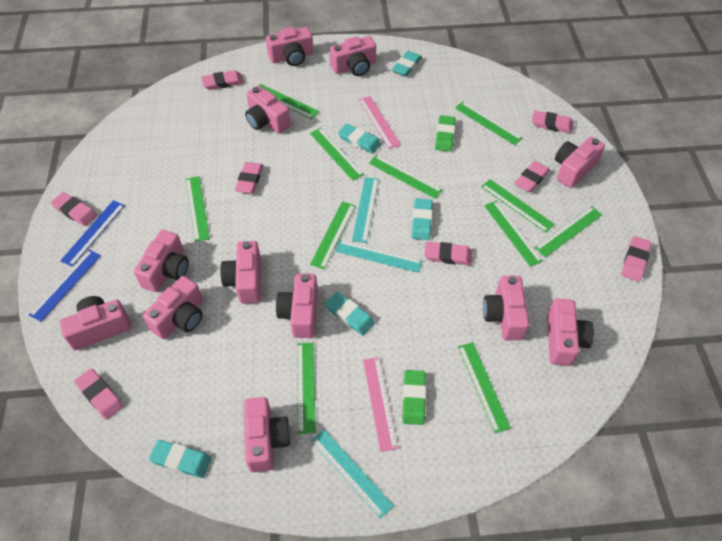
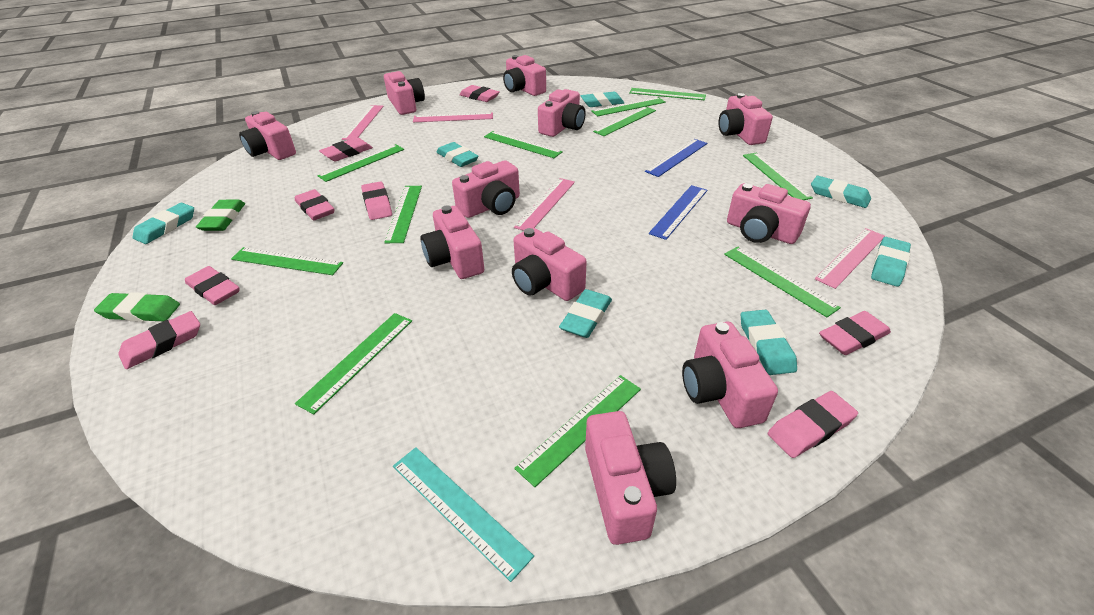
pink camera: 12 -> 11
pink ruler: 2 -> 4
turquoise eraser: 5 -> 7
turquoise ruler: 3 -> 1

